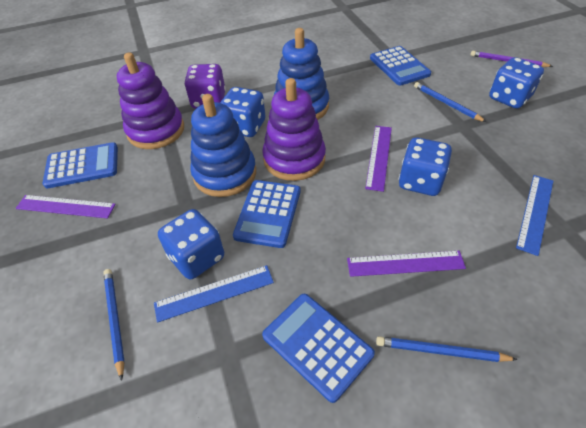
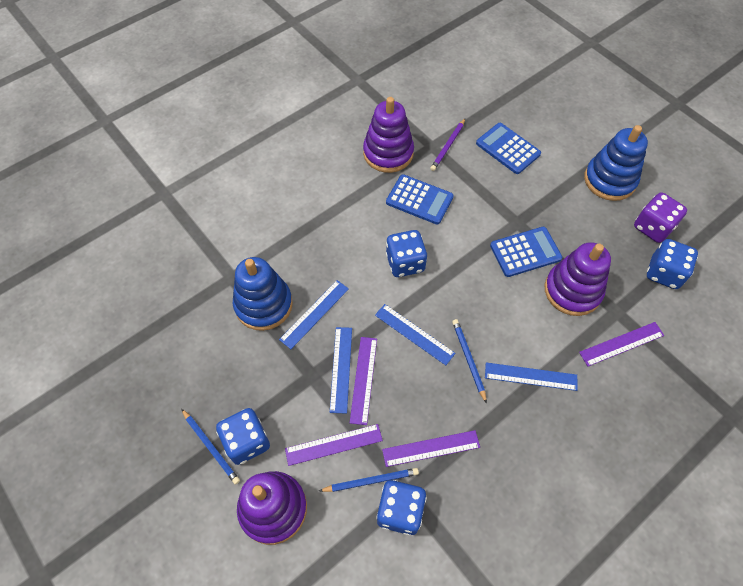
blue calculator: 4 -> 3
blue ruler: 2 -> 4
purple ruler: 3 -> 4
purple stacking toy: 2 -> 3

